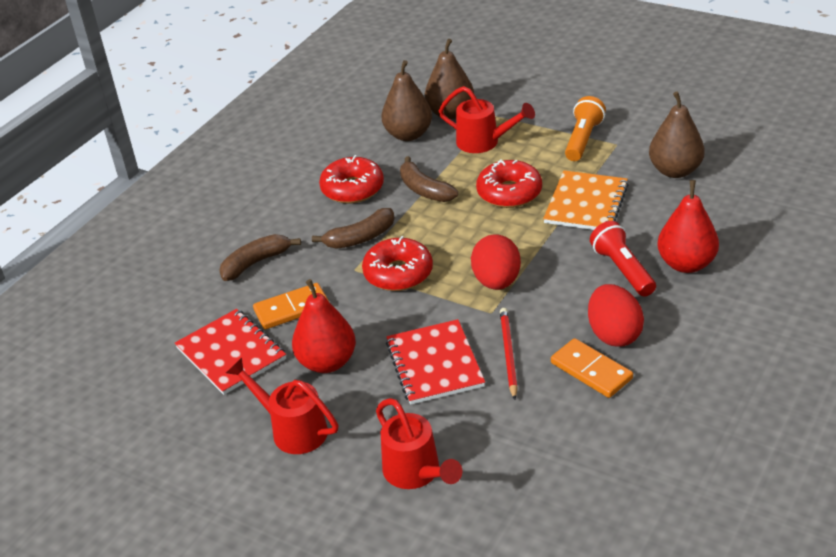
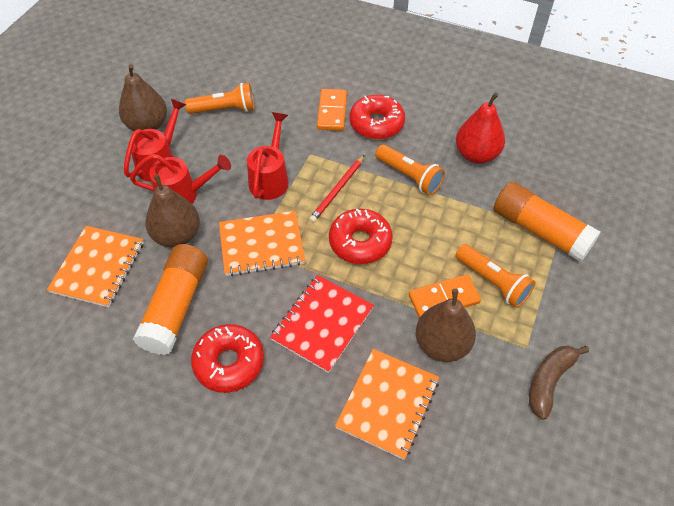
brown banana: 3 -> 1
orange flashlight: 1 -> 3
orange glue stick: 0 -> 2
orange notebook: 1 -> 3
red egg: 2 -> 0
red flashlight: 1 -> 0
red notebook: 2 -> 1
red pear: 2 -> 1

